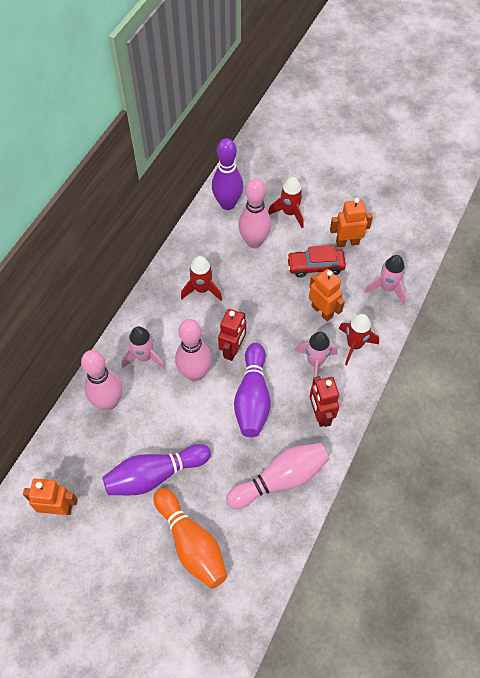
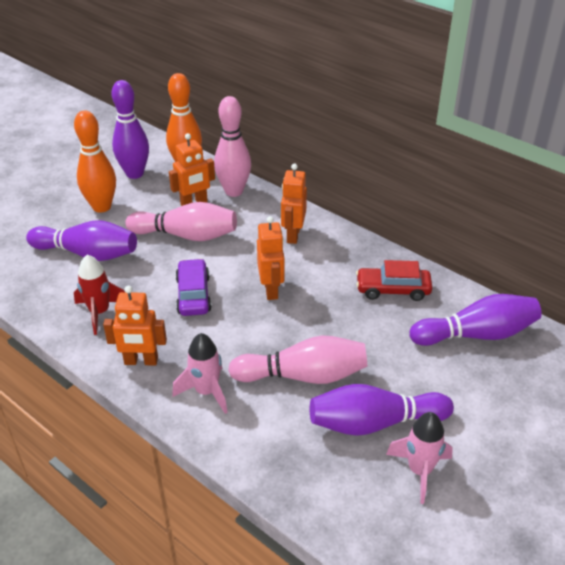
orange bowling pin: 1 -> 2
orange robot: 3 -> 4
pink bowling pin: 4 -> 3
pink rocket: 3 -> 2
purple bowling pin: 3 -> 4
purple car: 0 -> 1
red robot: 2 -> 0
red rocket: 3 -> 1

